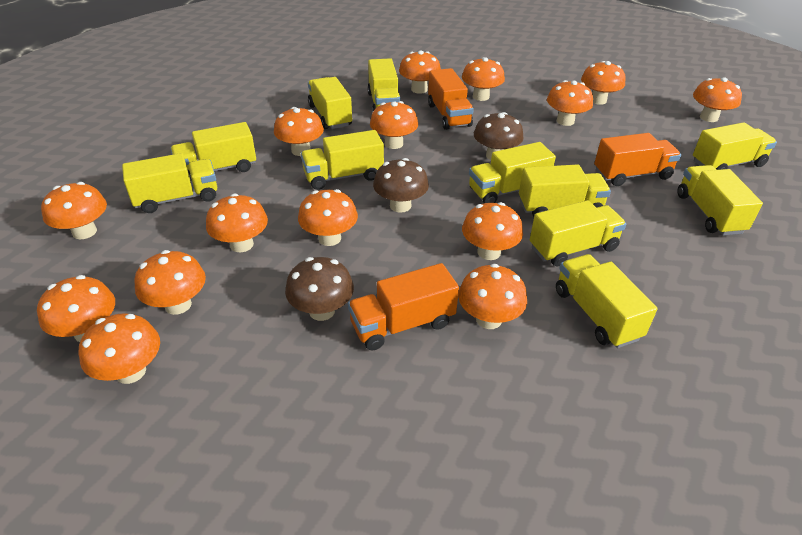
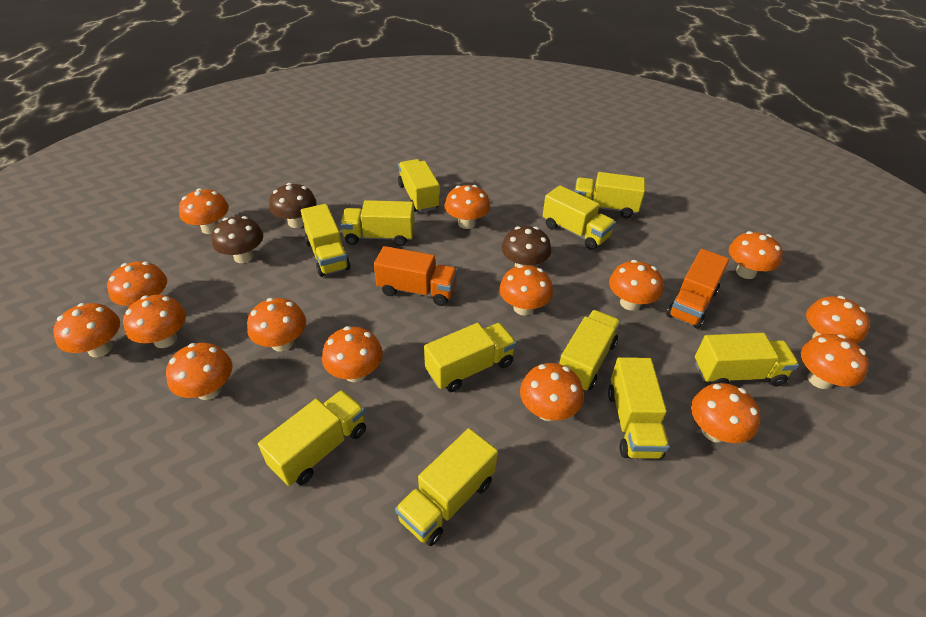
orange truck: 3 -> 2

